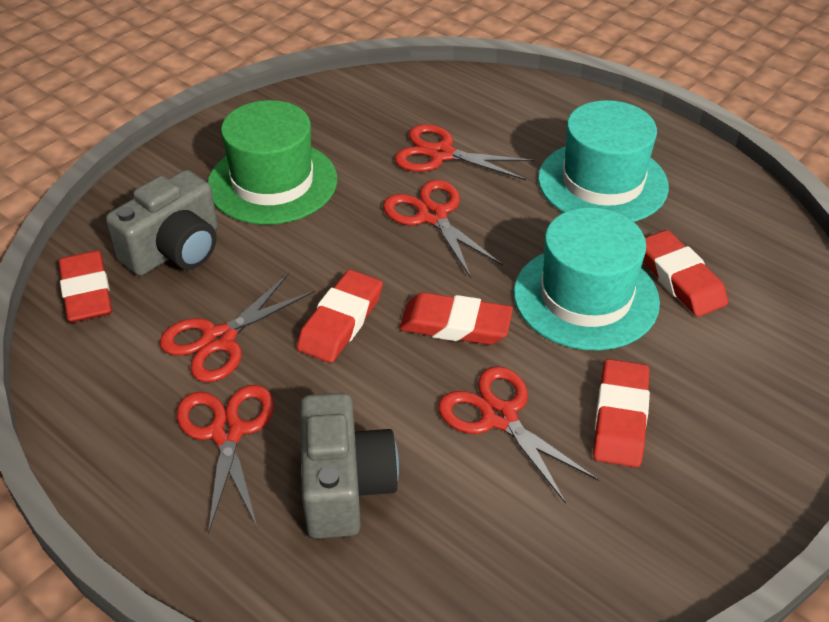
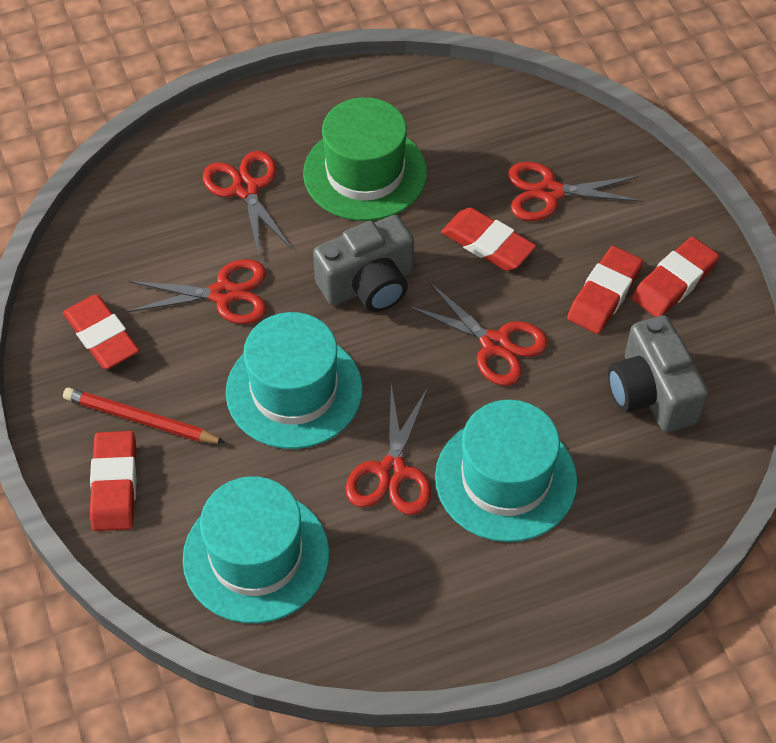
red pencil: 0 -> 1
turquoise hat: 2 -> 3

